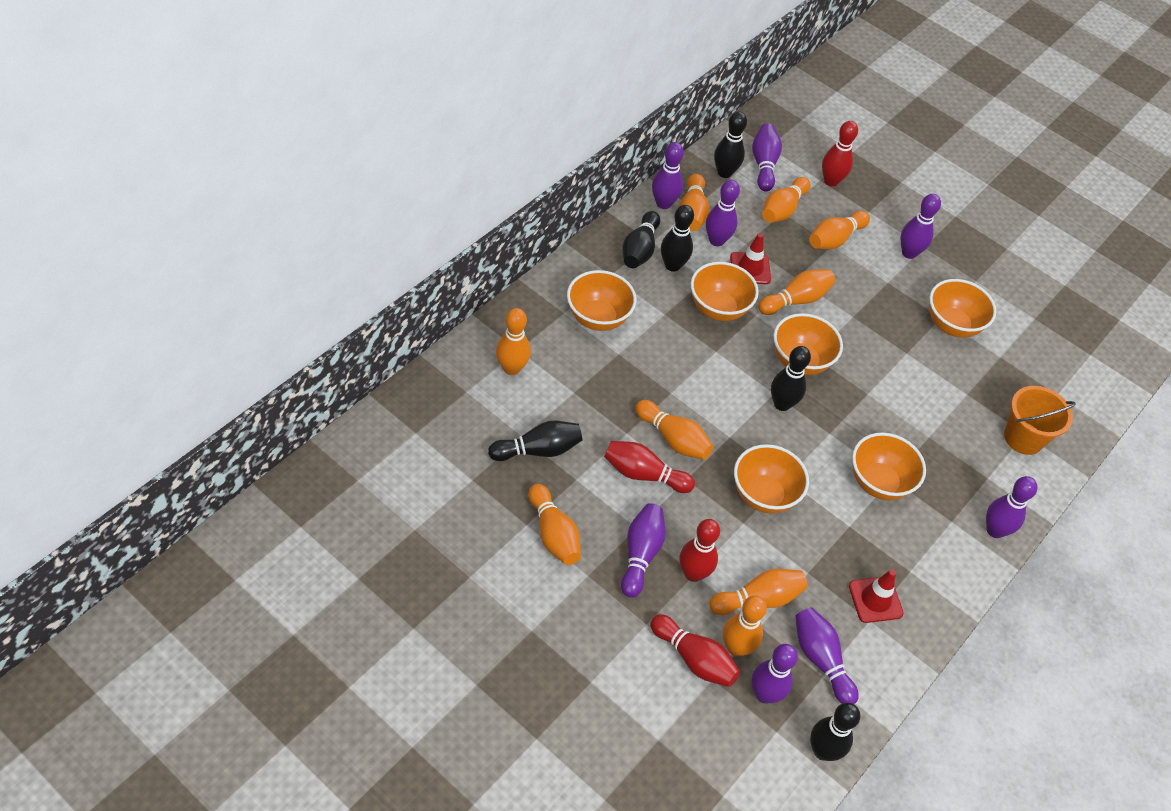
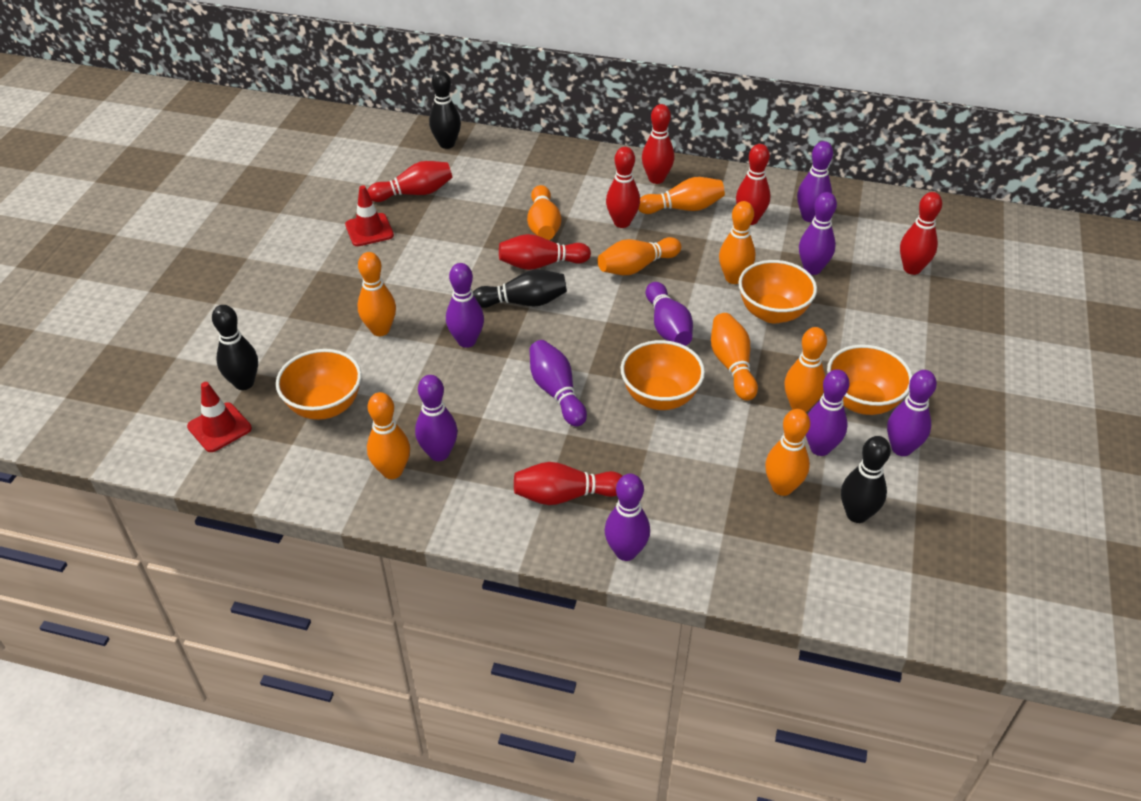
black bowling pin: 6 -> 4
orange bowl: 6 -> 4
orange bucket: 1 -> 0
purple bowling pin: 8 -> 9
red bowling pin: 4 -> 7

